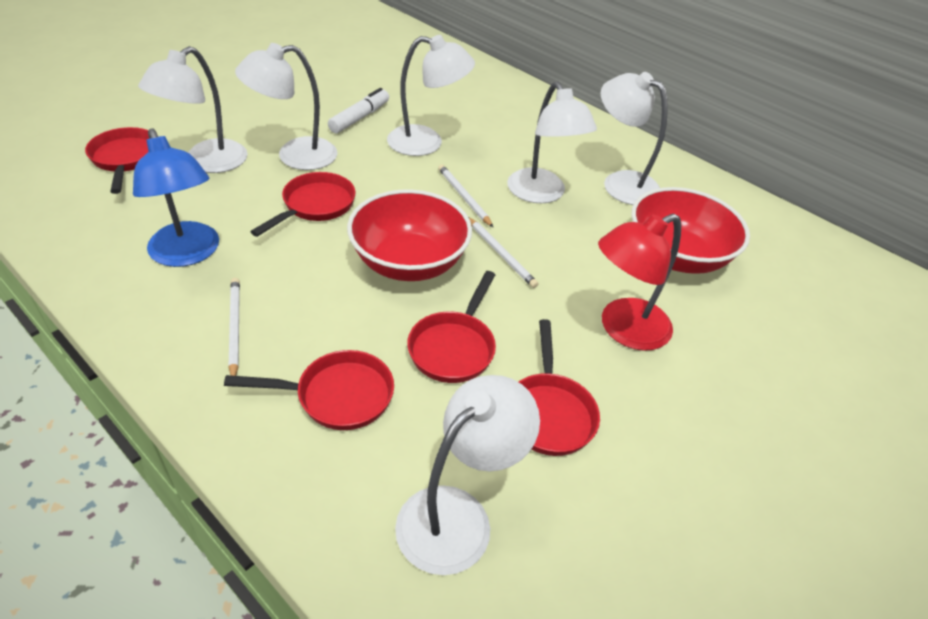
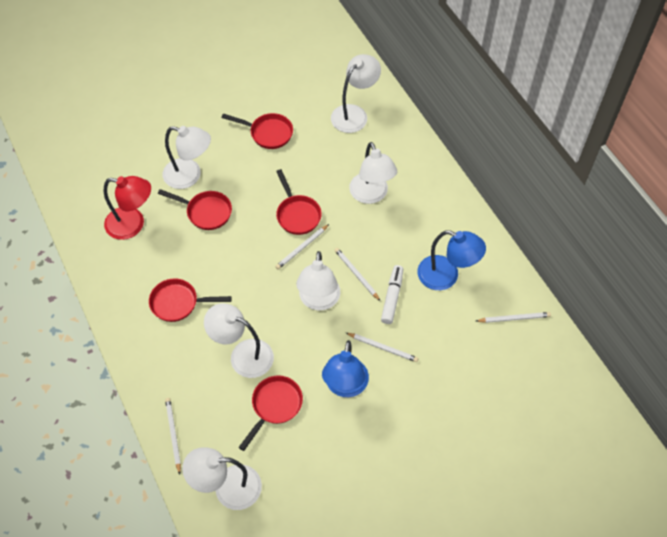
blue lamp: 1 -> 2
red bowl: 2 -> 0
white pencil: 3 -> 5

